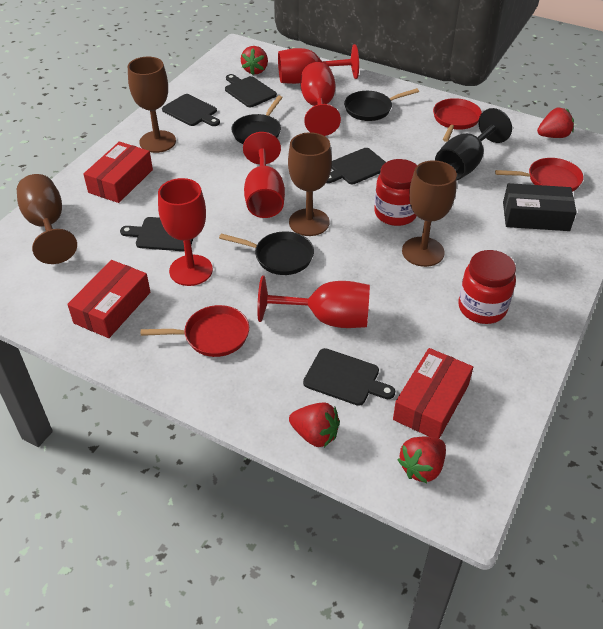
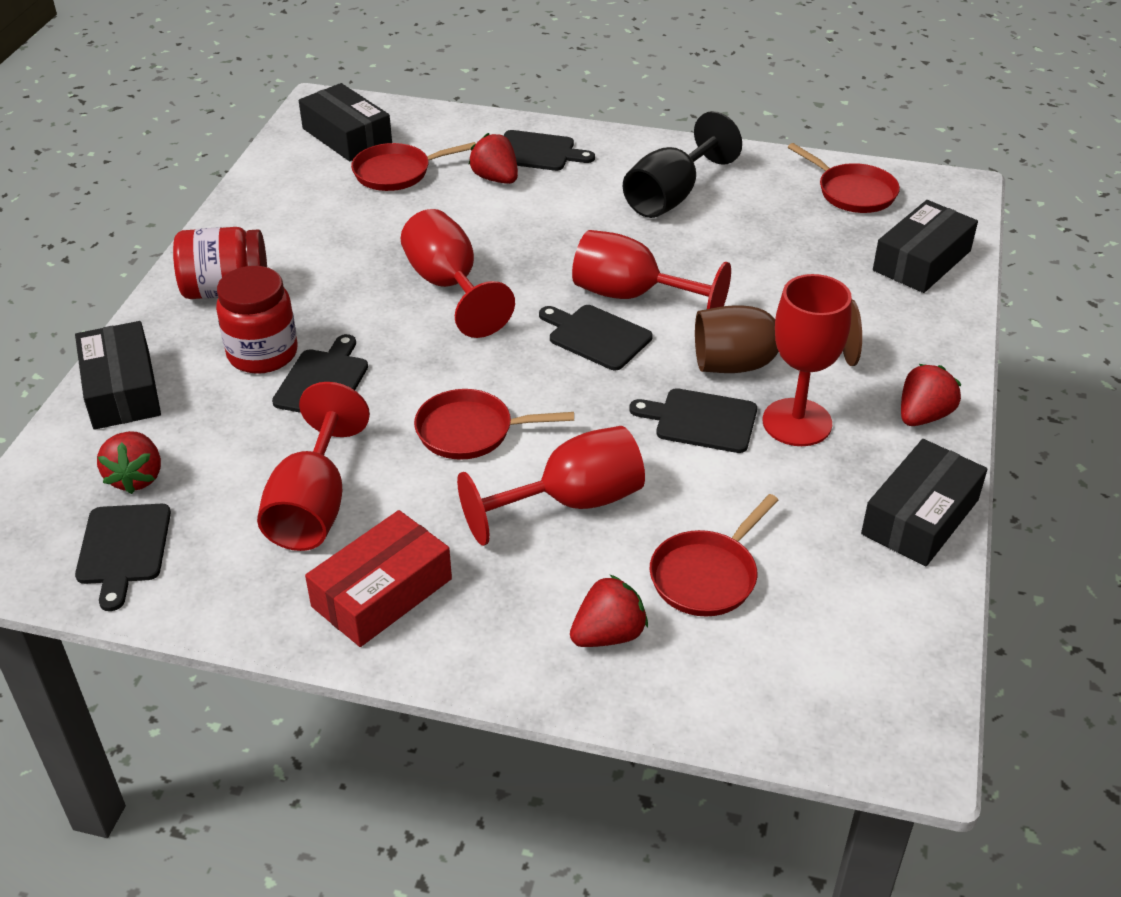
black box: 1 -> 4
black pan: 3 -> 0
brown goblet: 4 -> 1
red box: 3 -> 1
red pan: 3 -> 4

